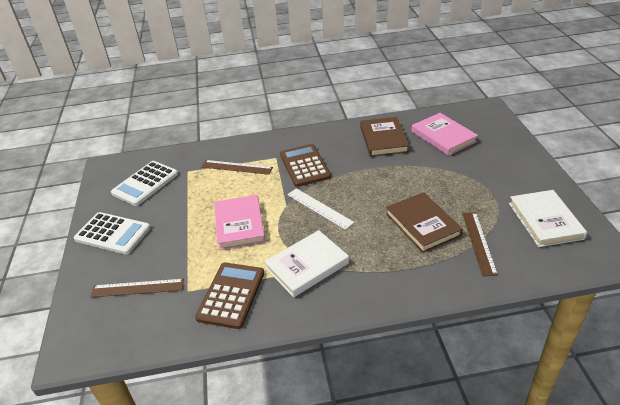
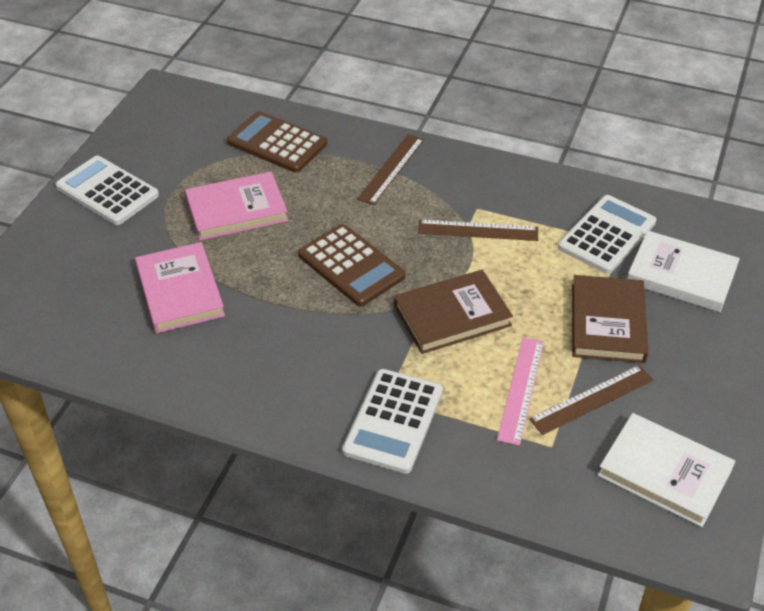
pink ruler: 0 -> 1
white calculator: 2 -> 3
white ruler: 1 -> 0

